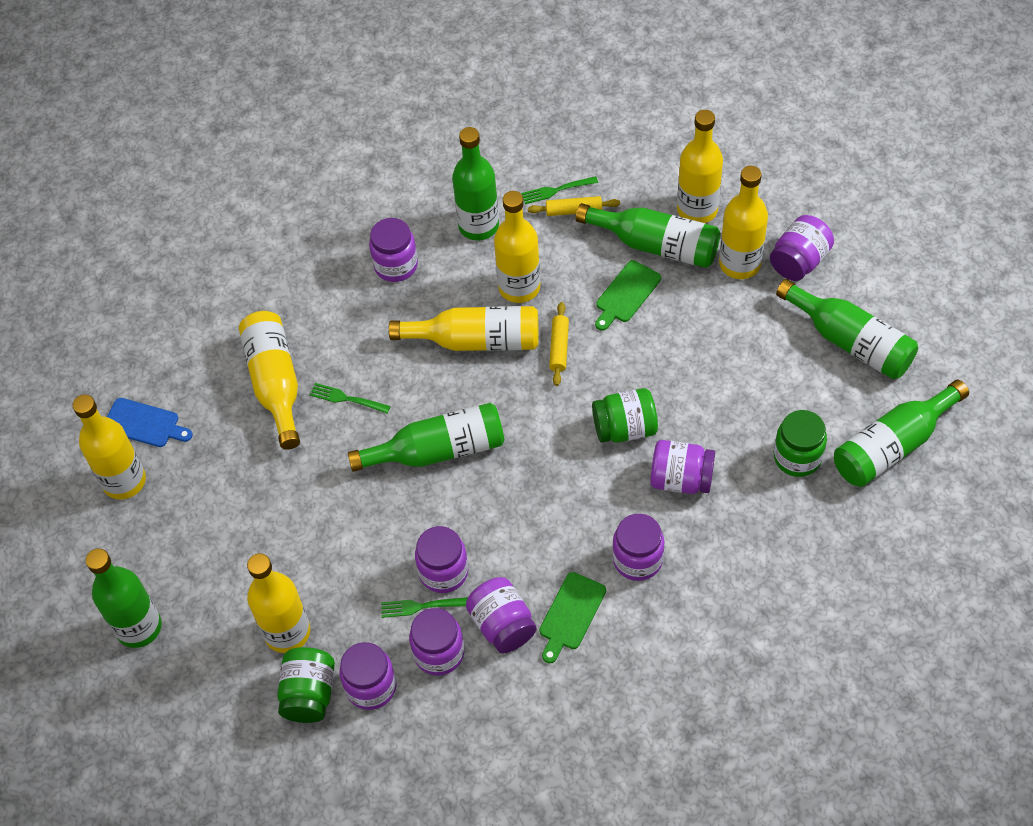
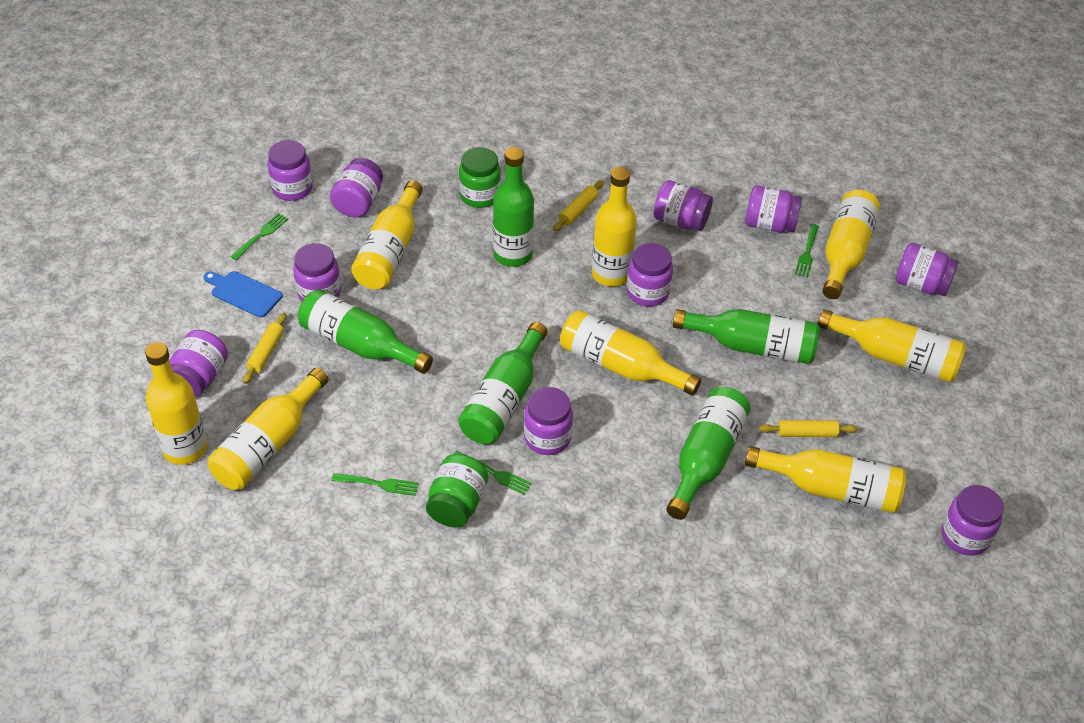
green bottle: 6 -> 5
green cutting board: 2 -> 0
green fork: 3 -> 4
green jar: 3 -> 2
purple jar: 8 -> 10
yellow bottle: 7 -> 8
yellow rolling pin: 2 -> 3

